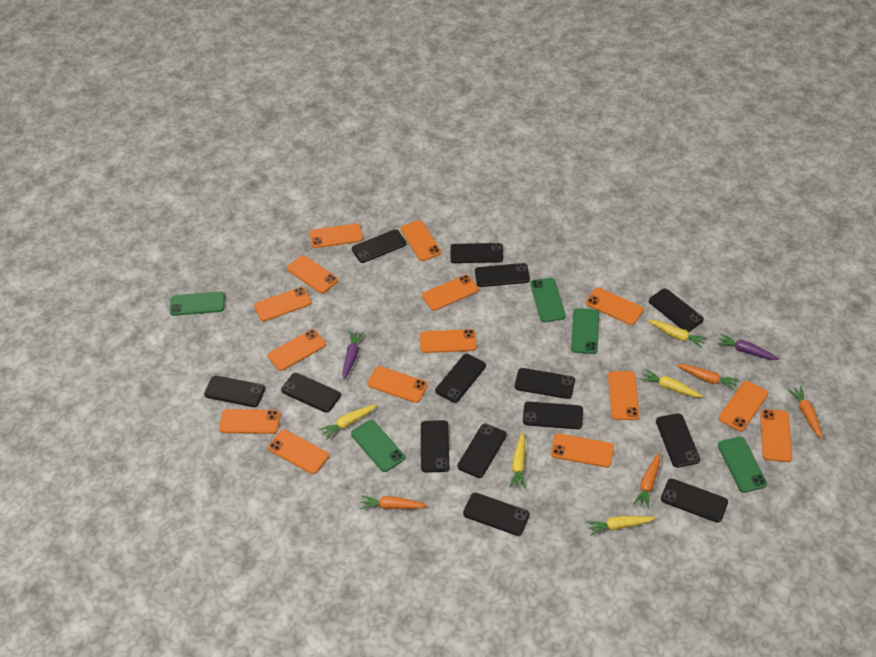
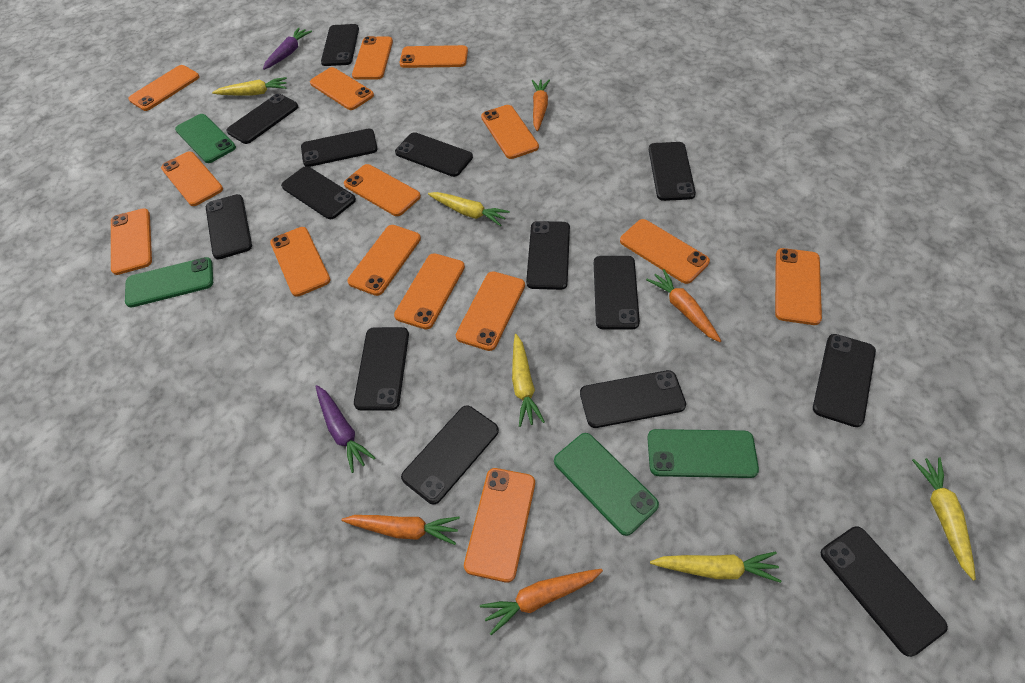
green phone: 5 -> 4

